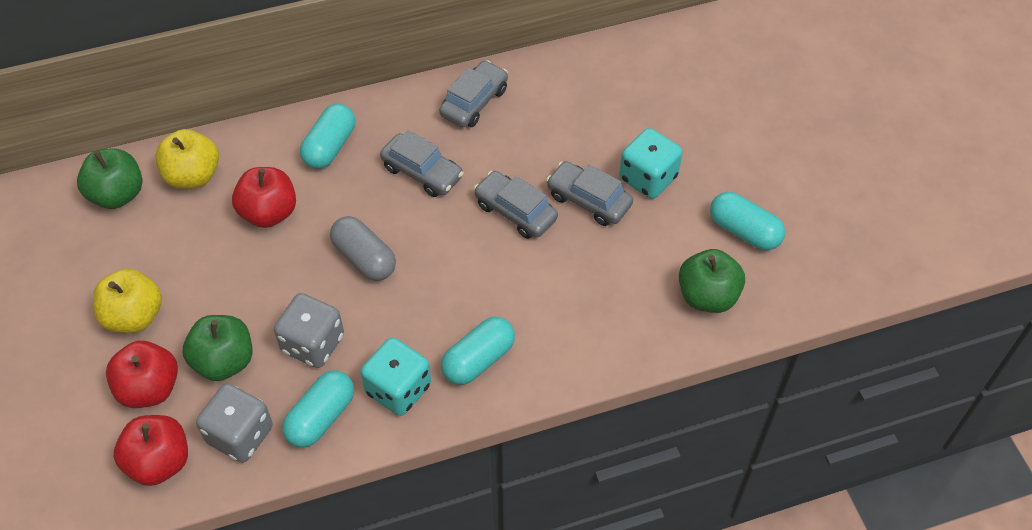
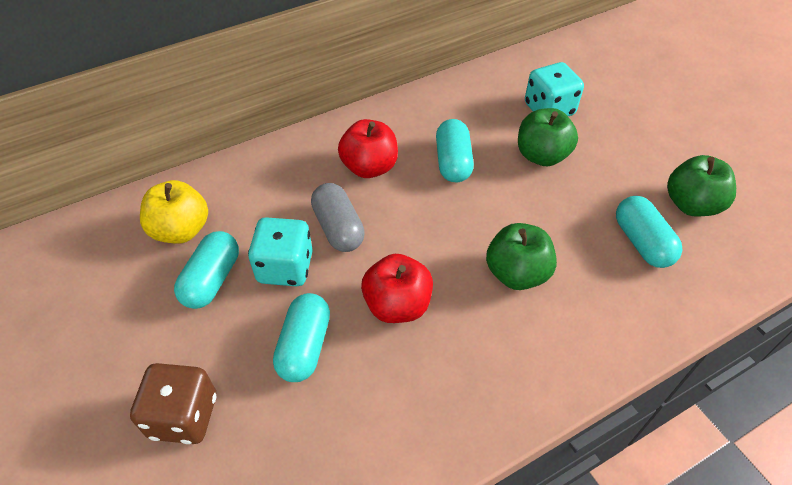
brown dice: 0 -> 1
grey car: 4 -> 0
grey dice: 2 -> 0
red apple: 3 -> 2
yellow apple: 2 -> 1

